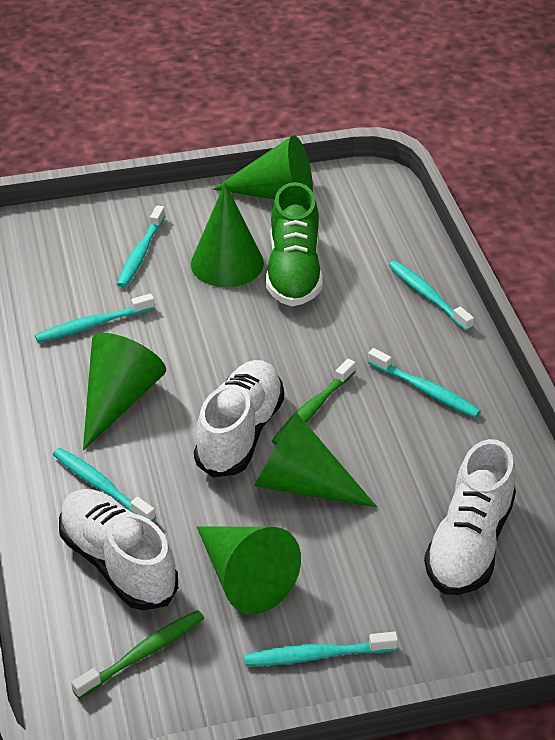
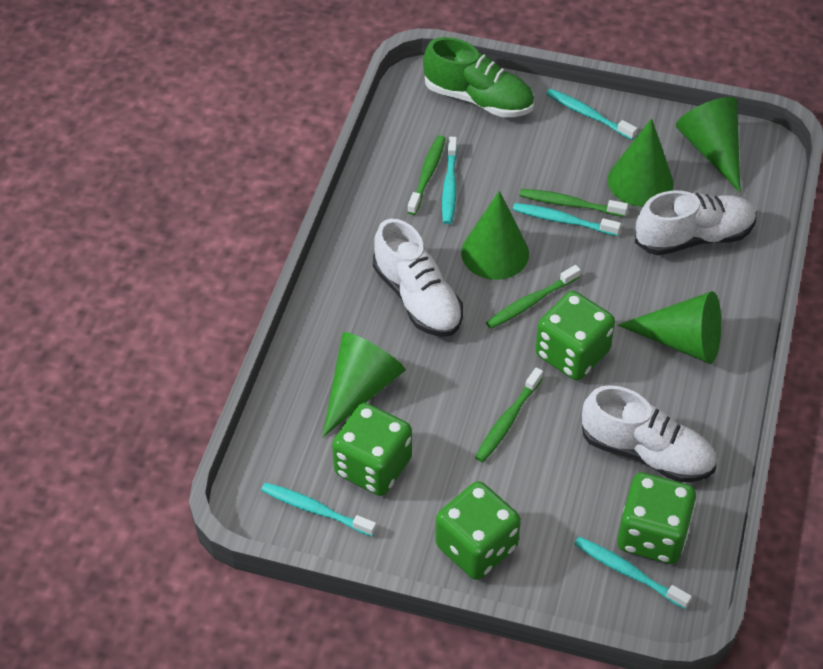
green dice: 0 -> 4
green toothbrush: 2 -> 4
turquoise toothbrush: 6 -> 5

